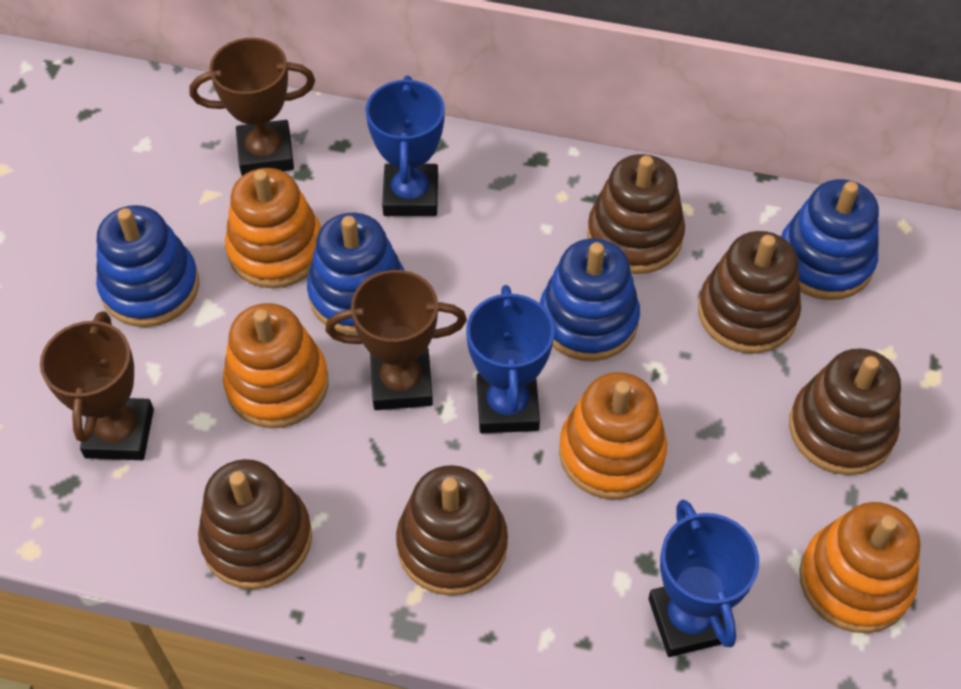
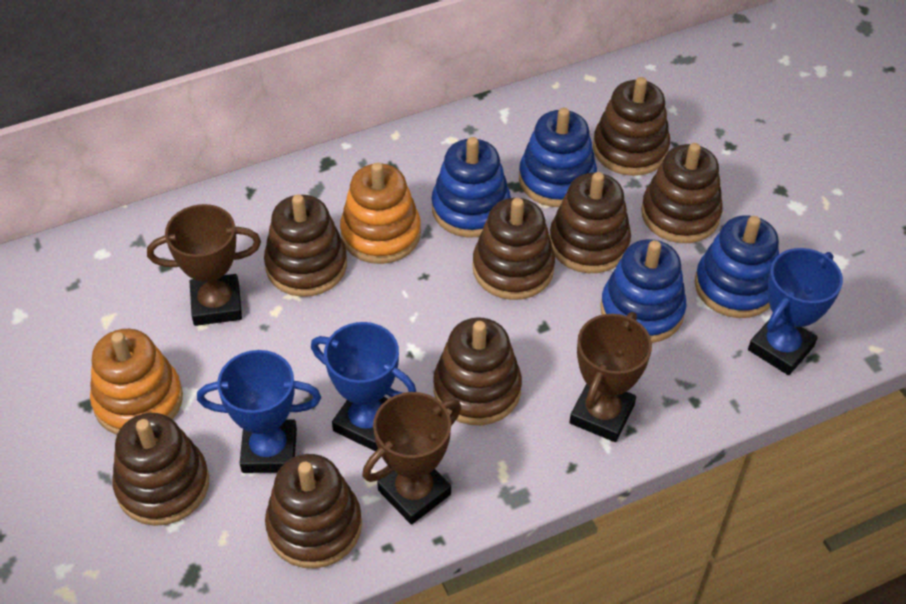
brown stacking toy: 5 -> 8
orange stacking toy: 4 -> 2

